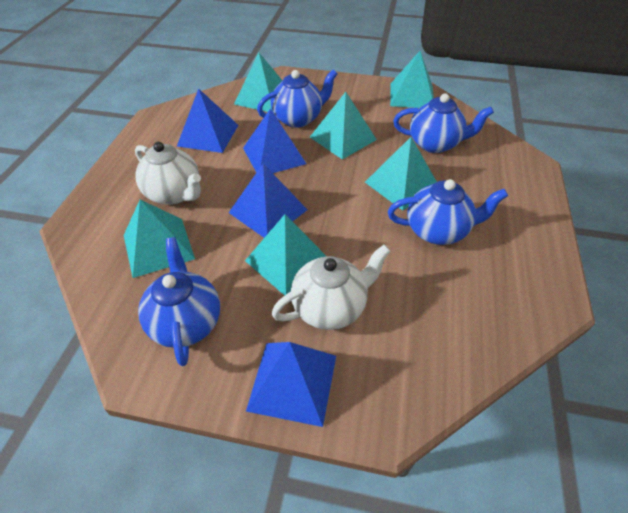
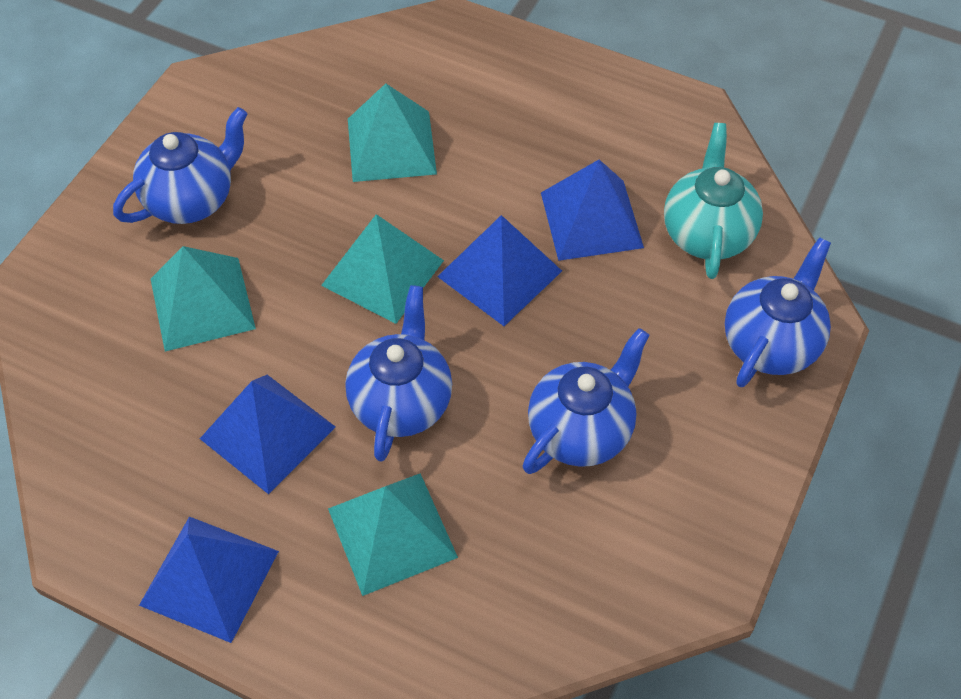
turquoise pyramid: 6 -> 4
turquoise teapot: 0 -> 1
white teapot: 2 -> 0

